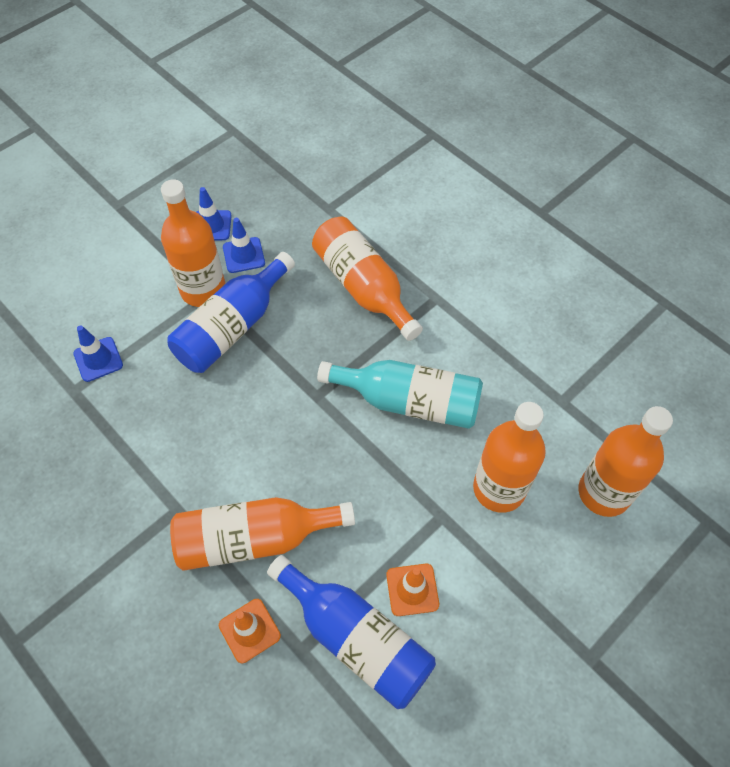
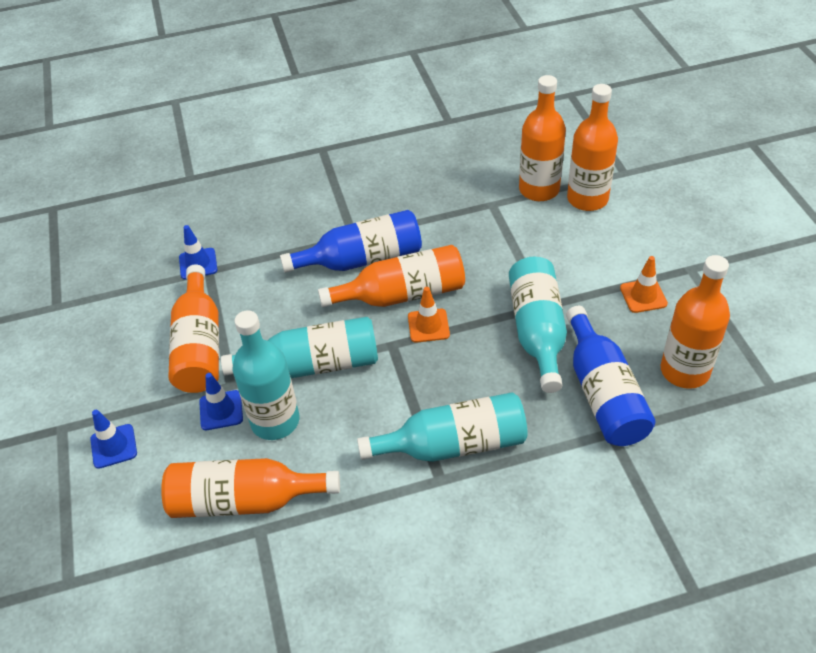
orange bottle: 5 -> 6
turquoise bottle: 1 -> 4

